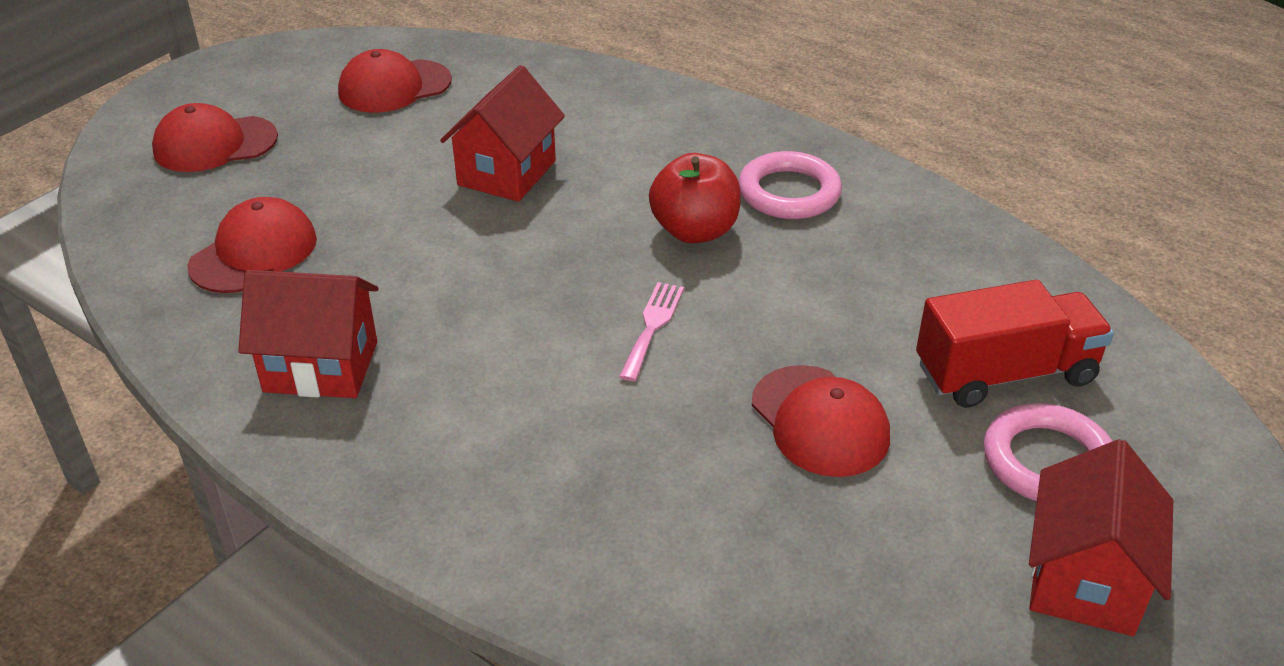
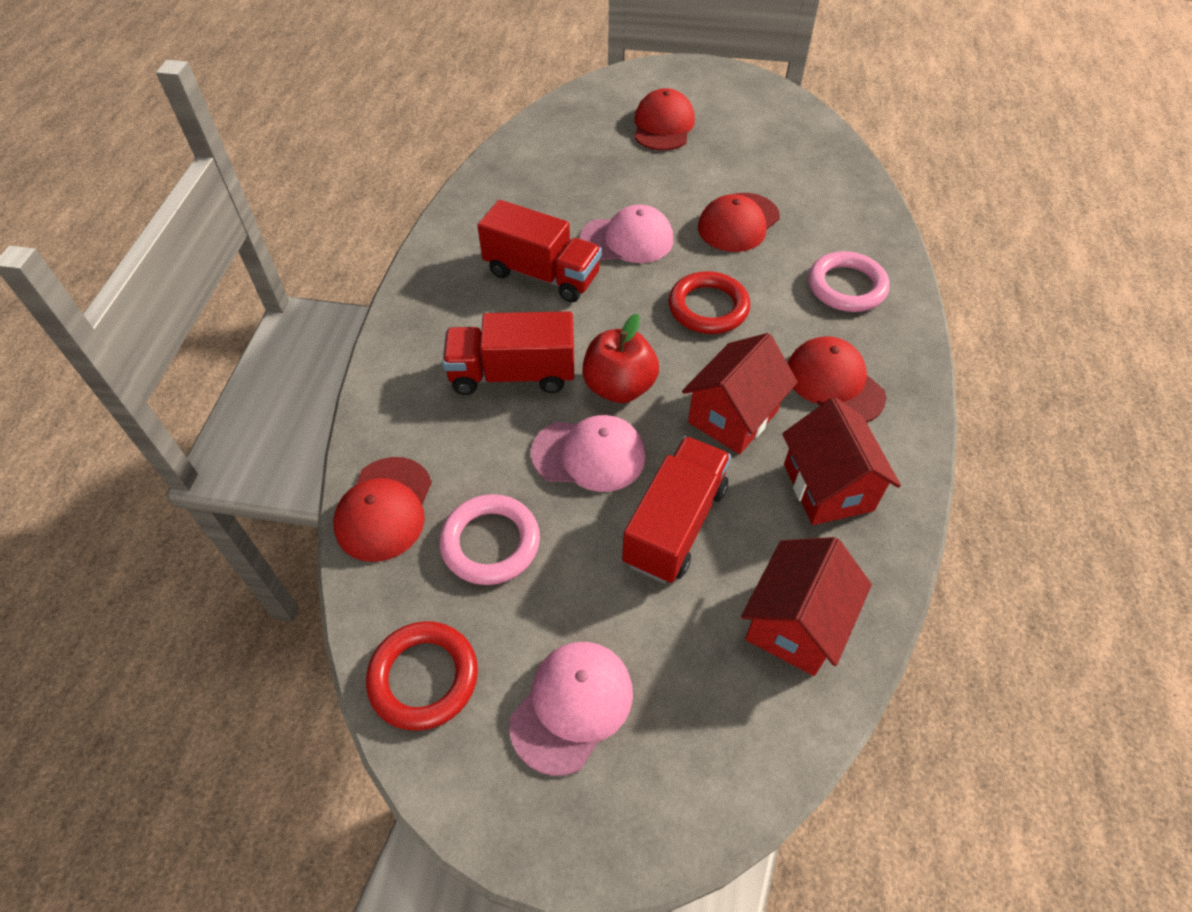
pink cap: 0 -> 3
pink fork: 1 -> 0
red ring: 0 -> 2
red truck: 1 -> 3

